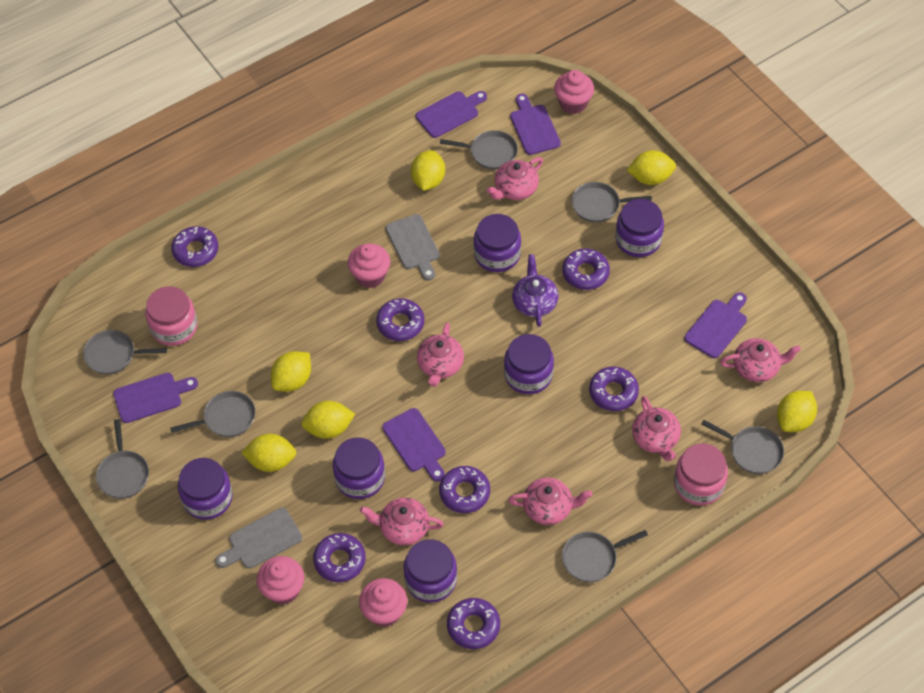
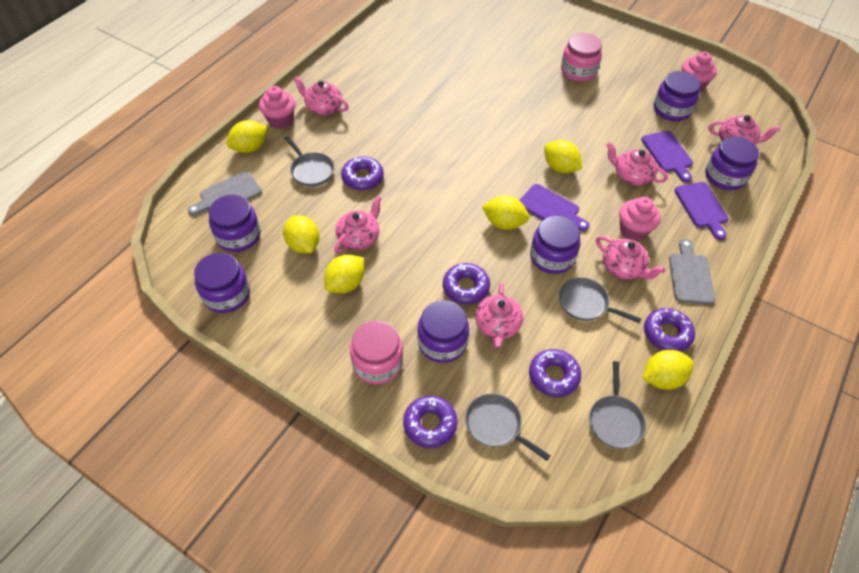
grey pan: 7 -> 4
pink cupcake: 4 -> 3
purple cutting board: 5 -> 3
purple donut: 7 -> 5
purple teapot: 1 -> 0

